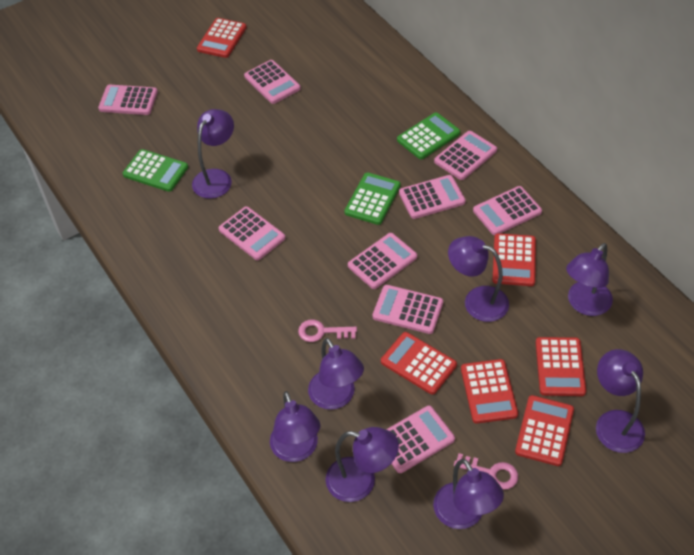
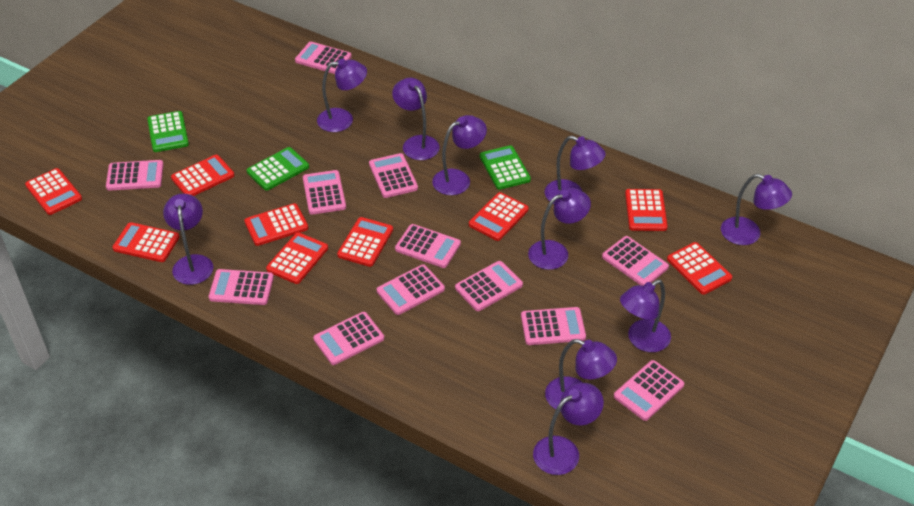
pink calculator: 9 -> 12
pink key: 2 -> 0
purple lamp: 8 -> 10
red calculator: 6 -> 9

